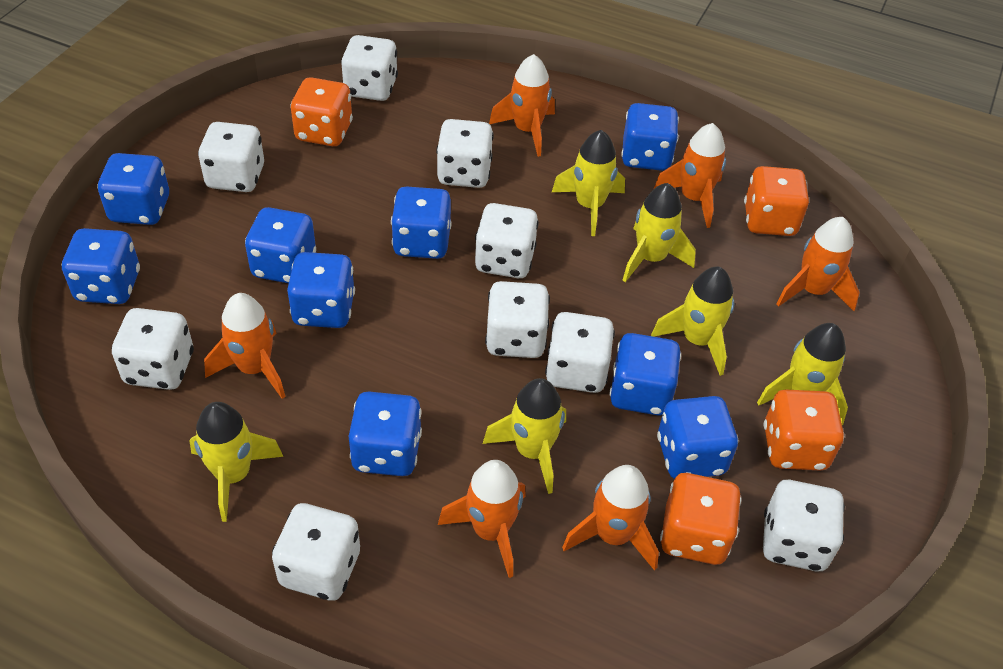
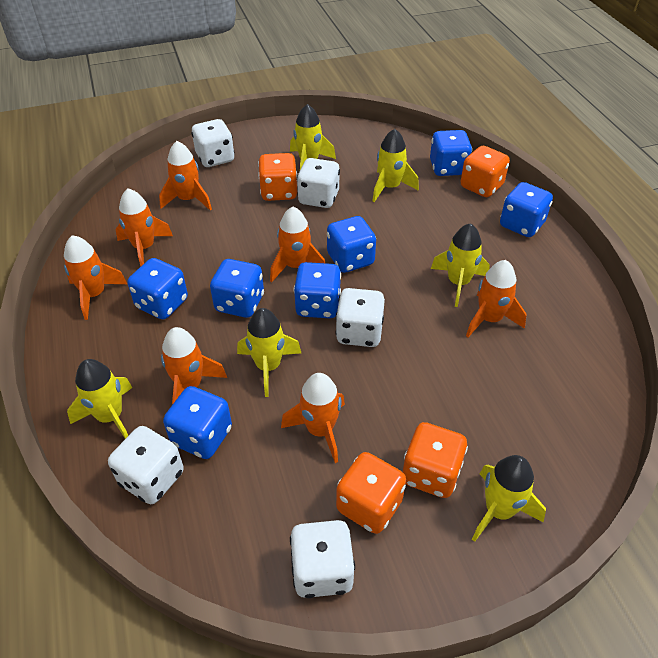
blue dice: 9 -> 7
orange rocket: 6 -> 7
white dice: 9 -> 5

